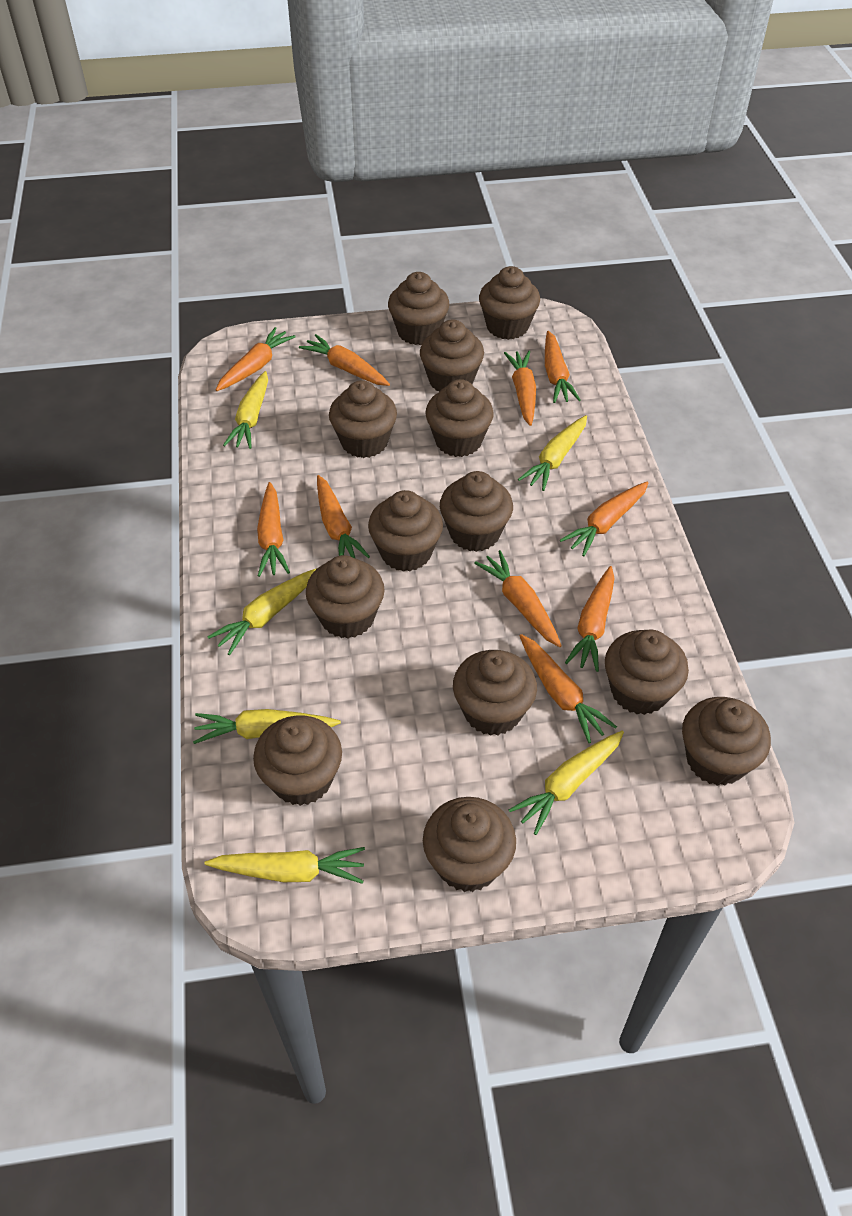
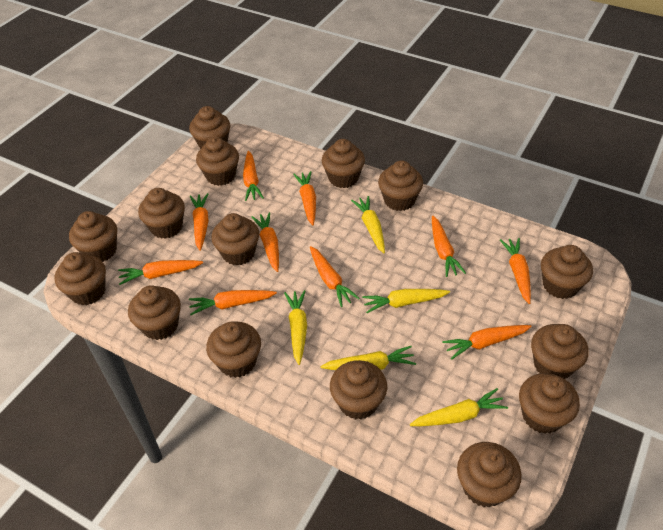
brown cupcake: 13 -> 15
yellow carrot: 6 -> 5

